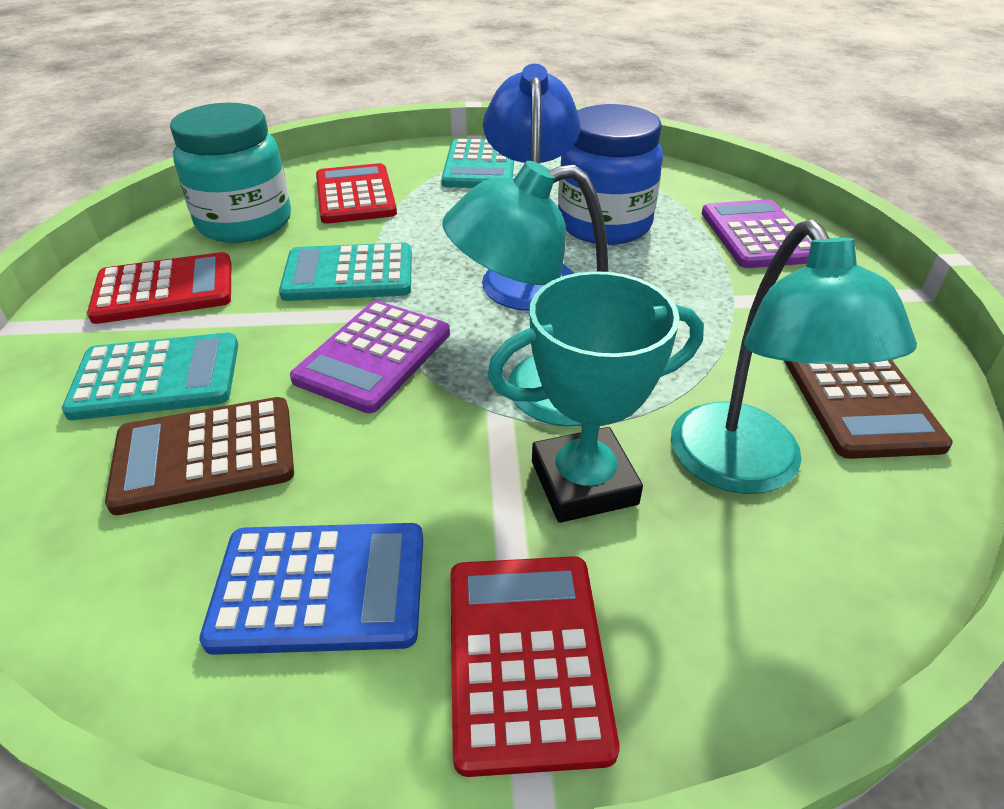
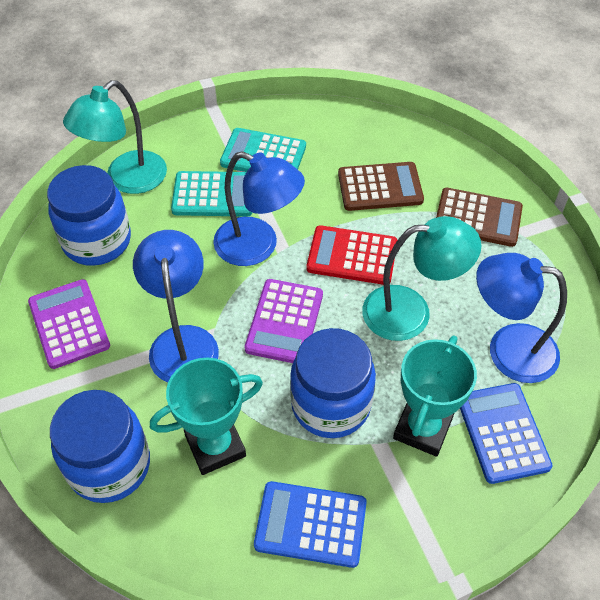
blue calculator: 1 -> 2
blue jar: 1 -> 3
blue lamp: 1 -> 3
red calculator: 3 -> 1
turquoise calculator: 3 -> 2
turquoise jar: 1 -> 0
turquoise trophy: 1 -> 2

